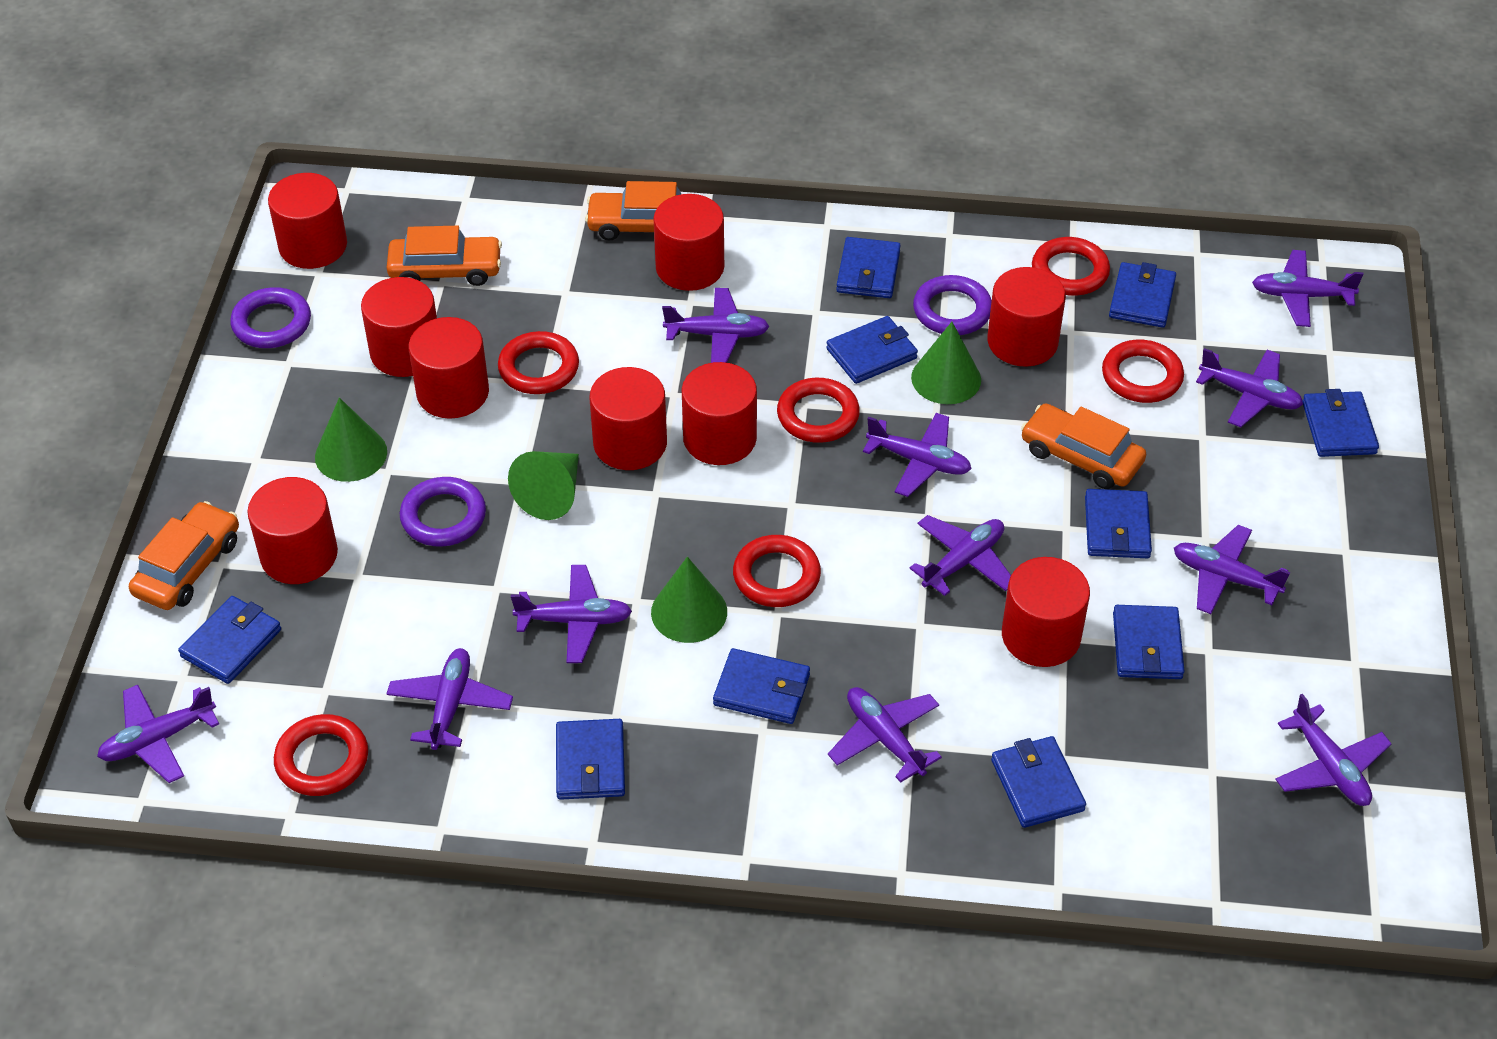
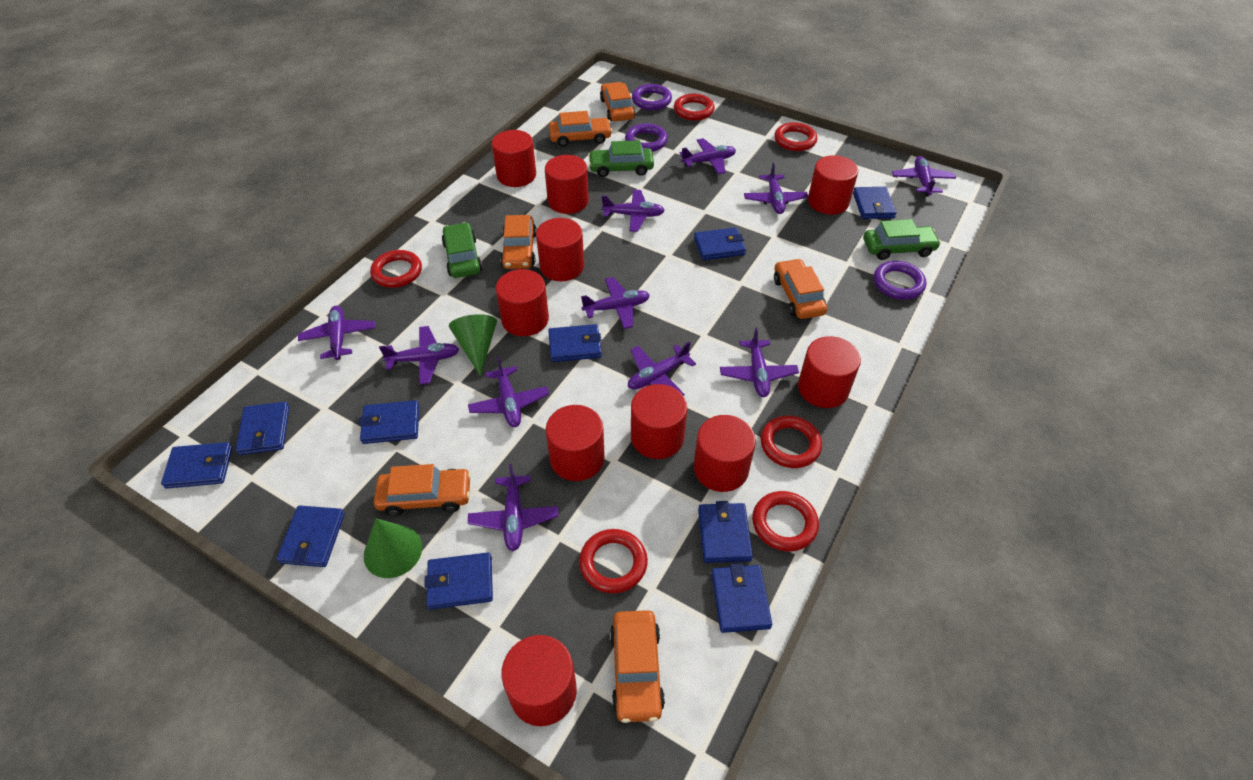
green car: 0 -> 3
green cone: 4 -> 2
orange car: 4 -> 6
red cylinder: 9 -> 10

